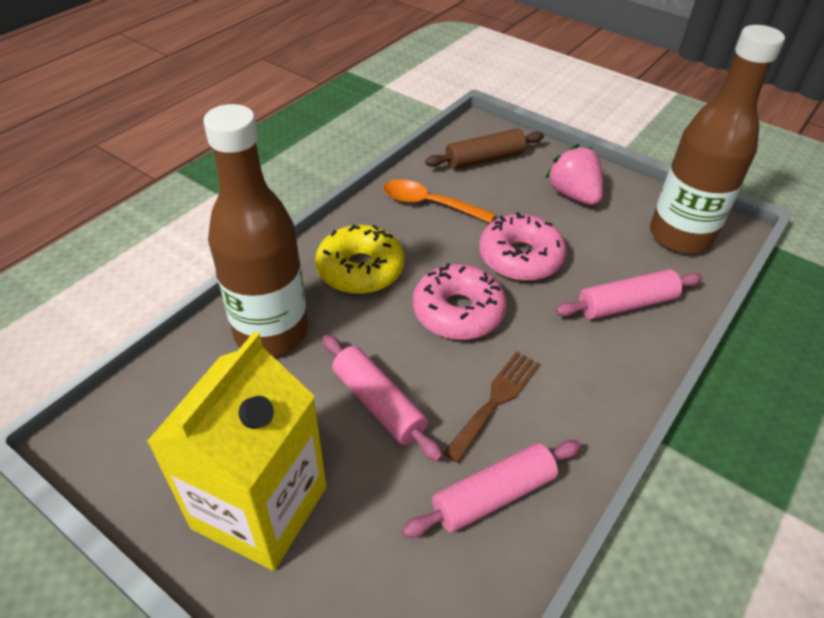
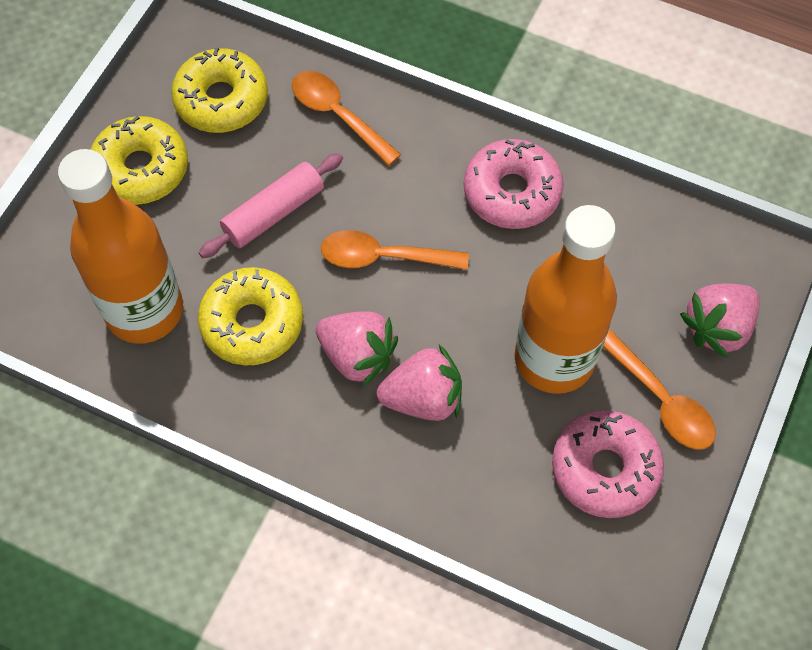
brown bottle: 2 -> 0
brown fork: 1 -> 0
brown rolling pin: 1 -> 0
orange bottle: 0 -> 2
orange spoon: 1 -> 3
pink rolling pin: 3 -> 1
pink strawberry: 1 -> 3
yellow carton: 1 -> 0
yellow donut: 1 -> 3

